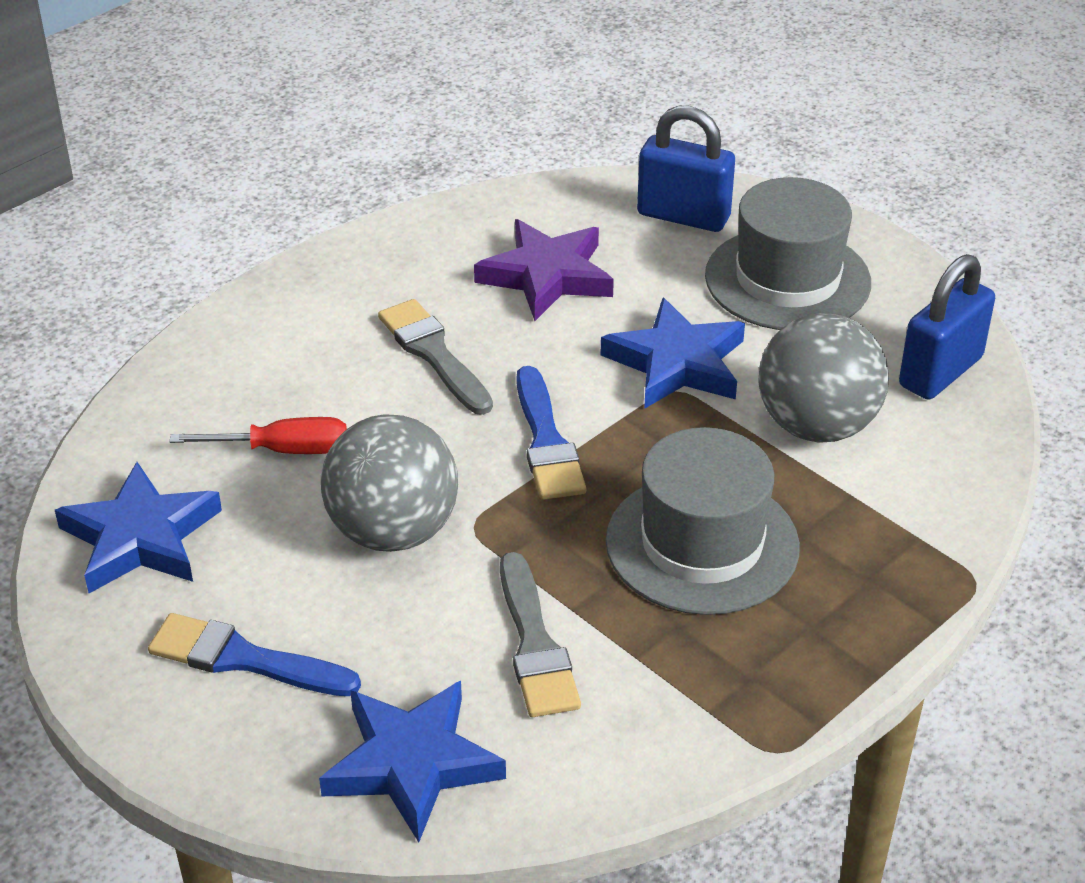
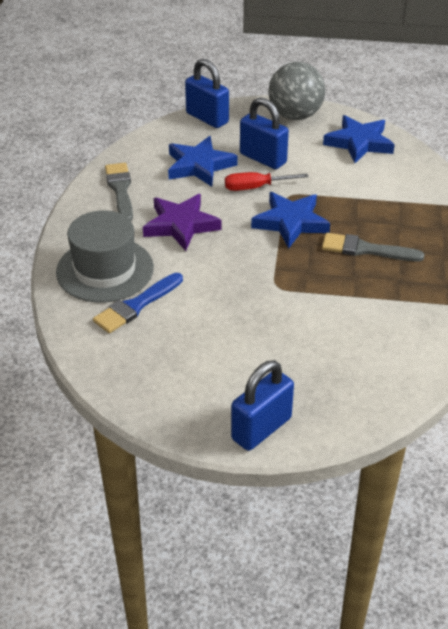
blue brush: 2 -> 1
blue padlock: 2 -> 3
grey ball: 2 -> 1
grey hat: 2 -> 1

